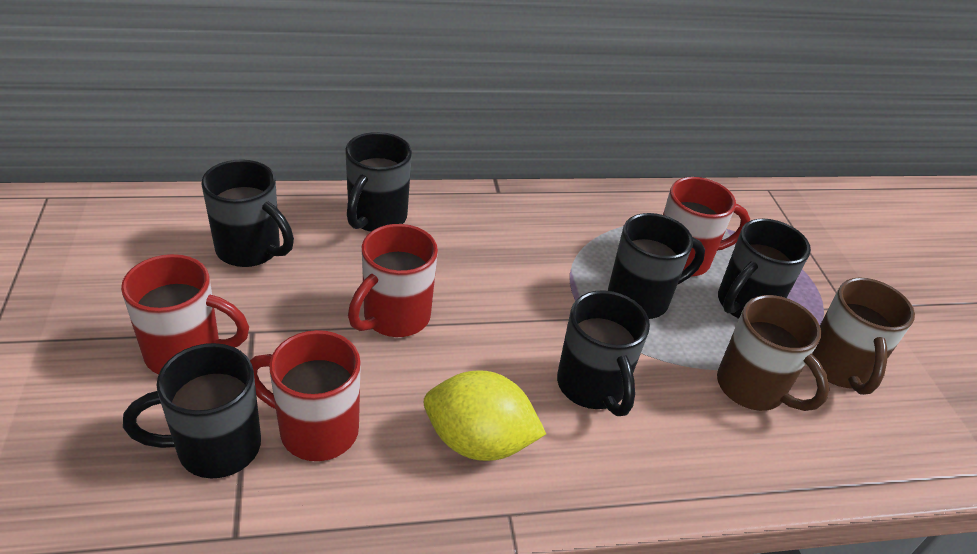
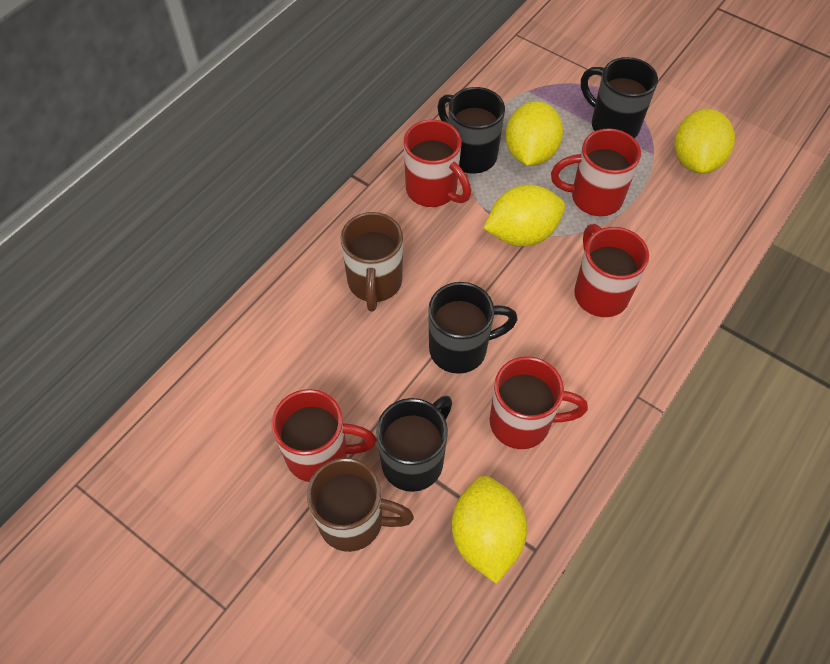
black mug: 6 -> 4
red mug: 4 -> 5
yellow lemon: 1 -> 4

